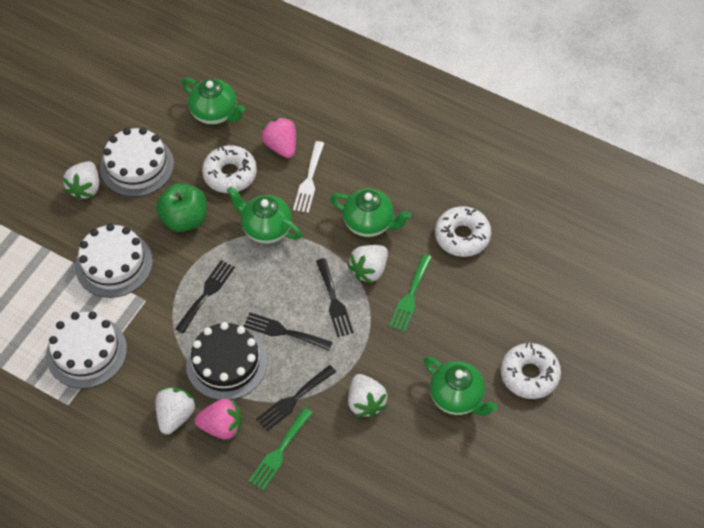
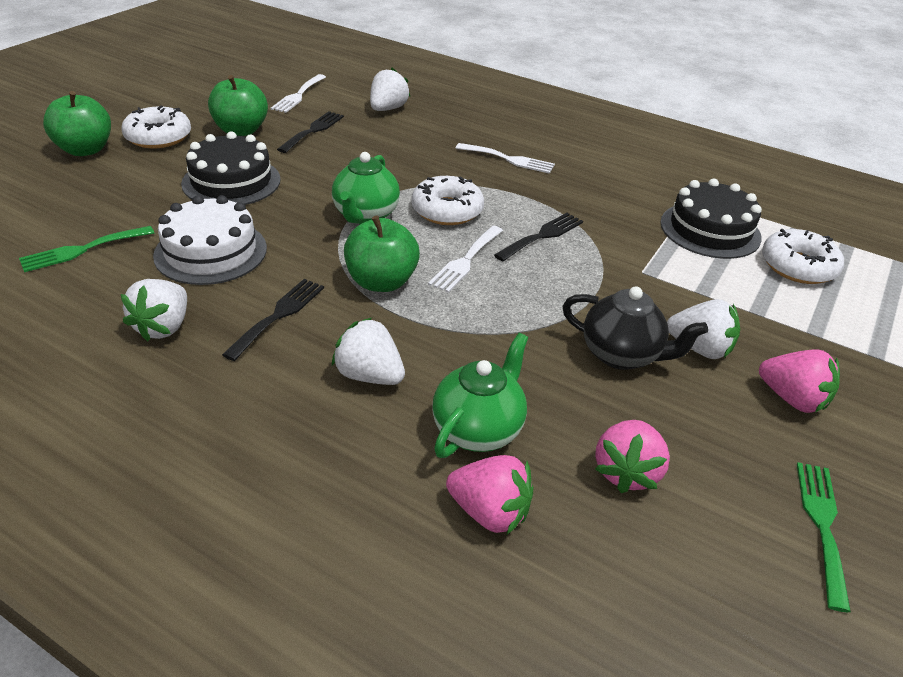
black cake: 1 -> 2
black fork: 4 -> 3
black teapot: 0 -> 1
green apple: 1 -> 3
green teapot: 4 -> 2
pink strawberry: 2 -> 3
white cake: 3 -> 1
white fork: 1 -> 3

